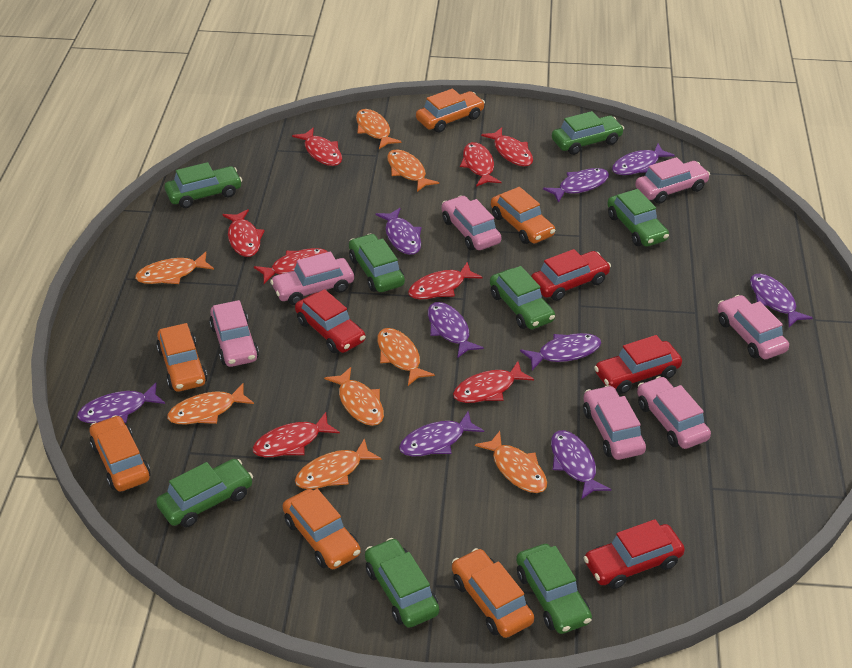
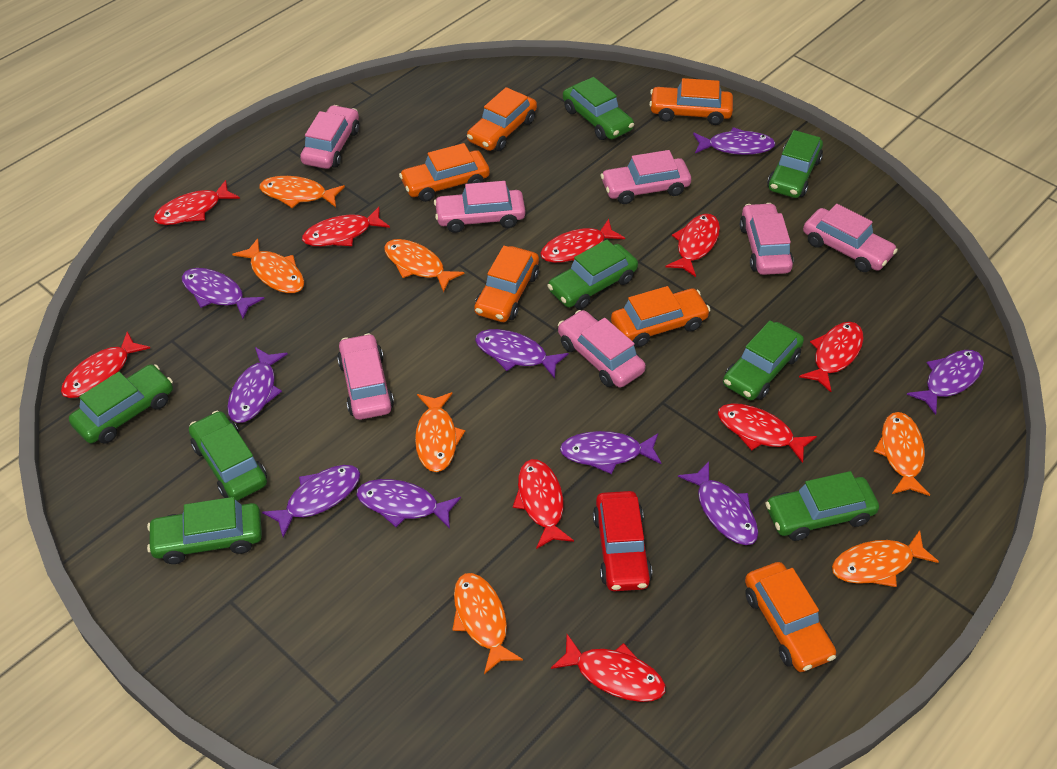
orange fish: 8 -> 7
red car: 4 -> 1
red fish: 8 -> 9

